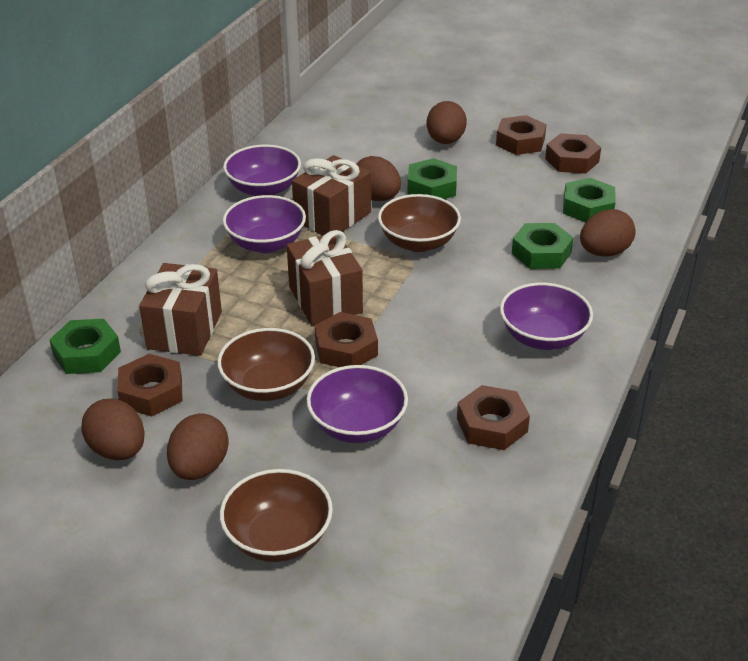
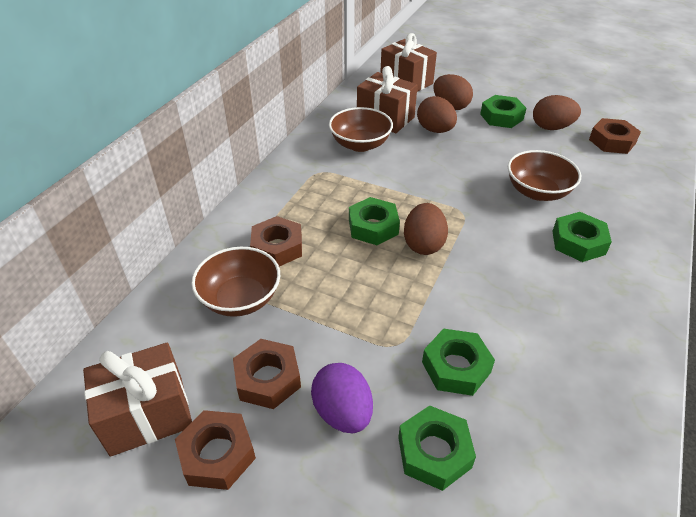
brown egg: 5 -> 4
brown nut: 5 -> 4
green nut: 4 -> 5
purple bowl: 4 -> 0
purple egg: 0 -> 1

